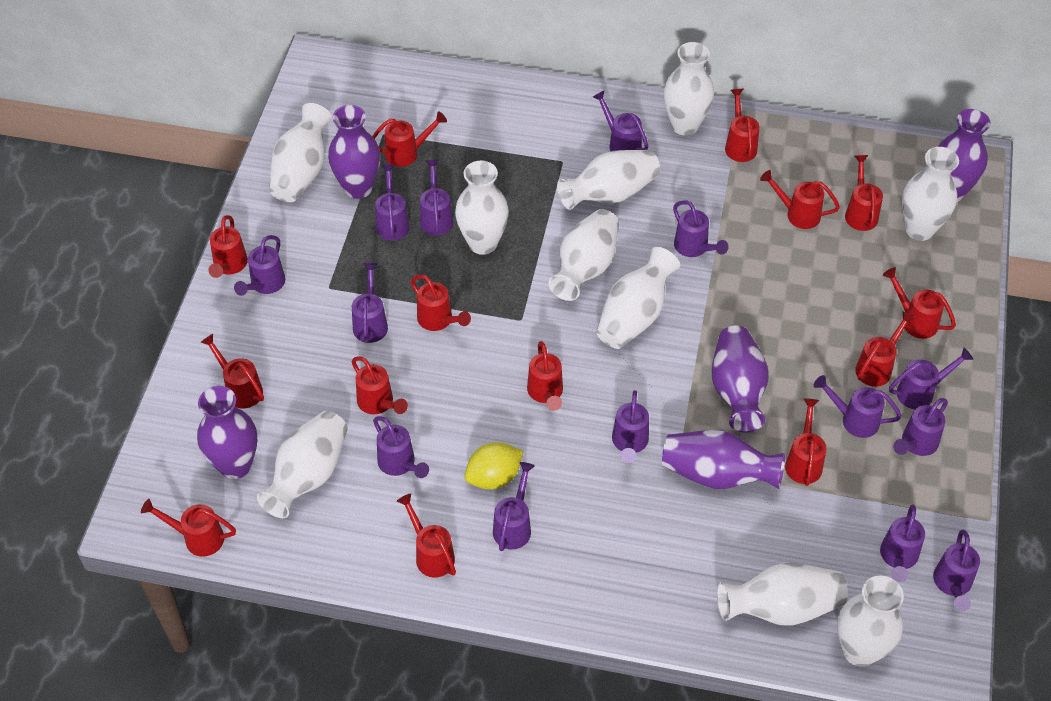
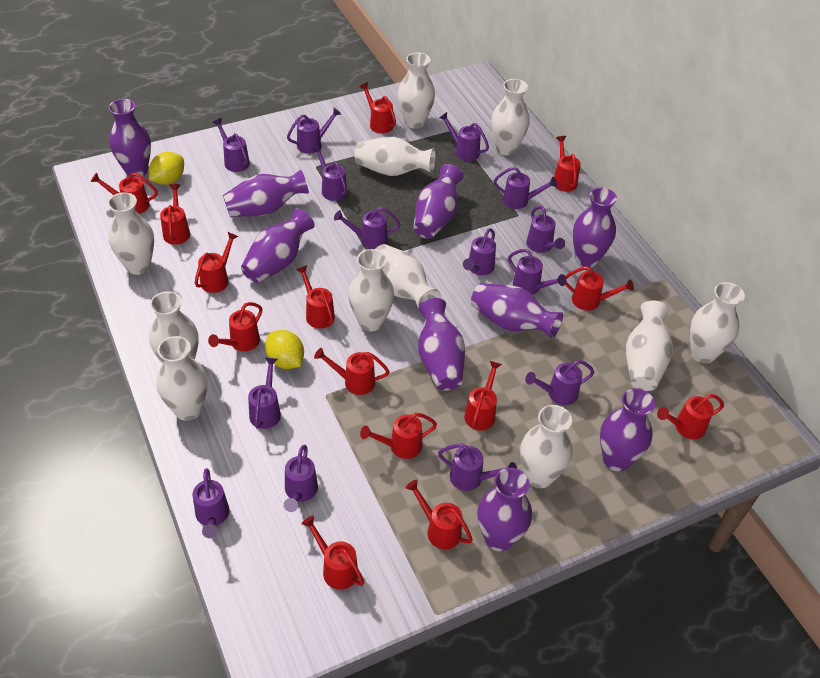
purple vase: 5 -> 9
white vase: 10 -> 11
yellow lemon: 1 -> 2

